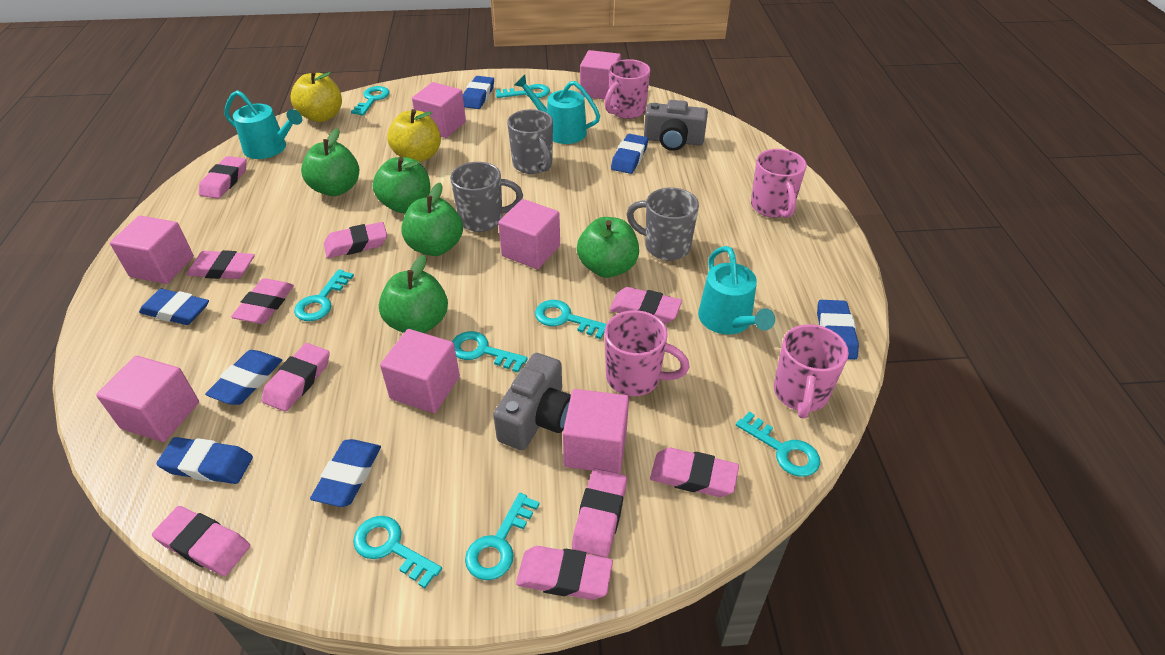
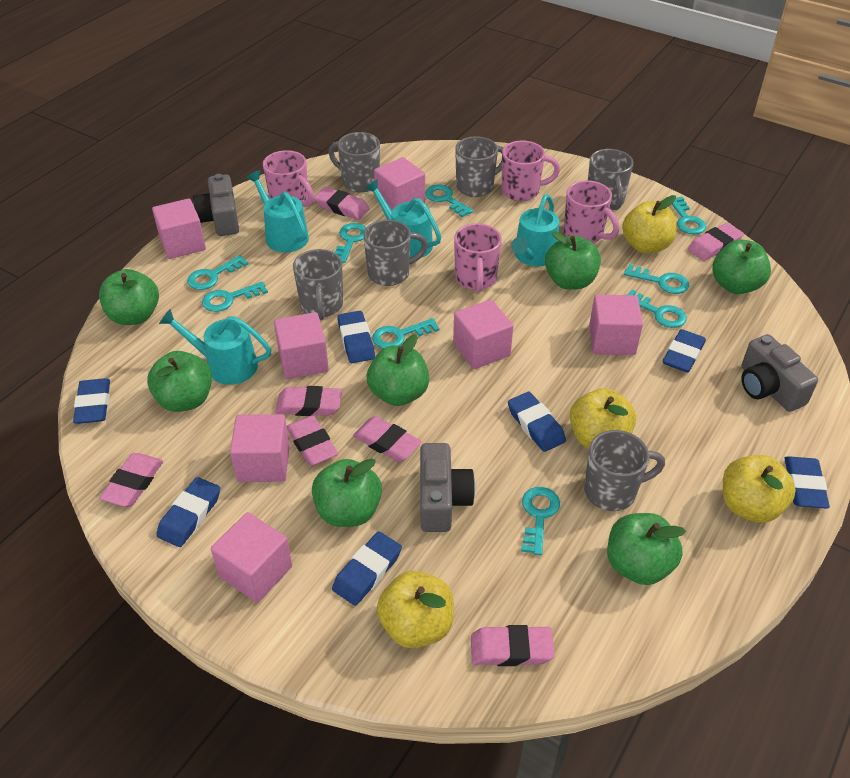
green apple: 5 -> 7
grey camera: 2 -> 3
grey mug: 3 -> 6
pink eraser: 10 -> 7
turquoise key: 8 -> 9
turquoise watering can: 3 -> 4
yellow apple: 2 -> 4

